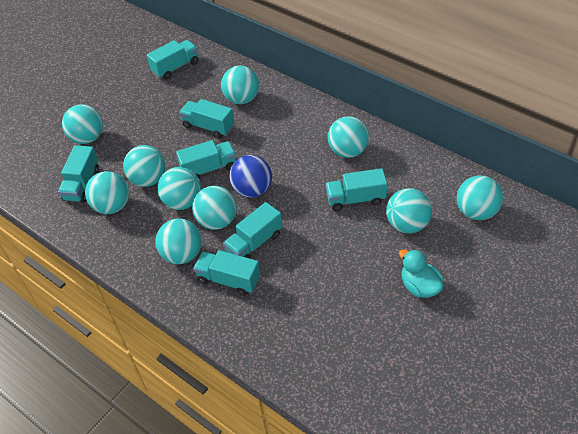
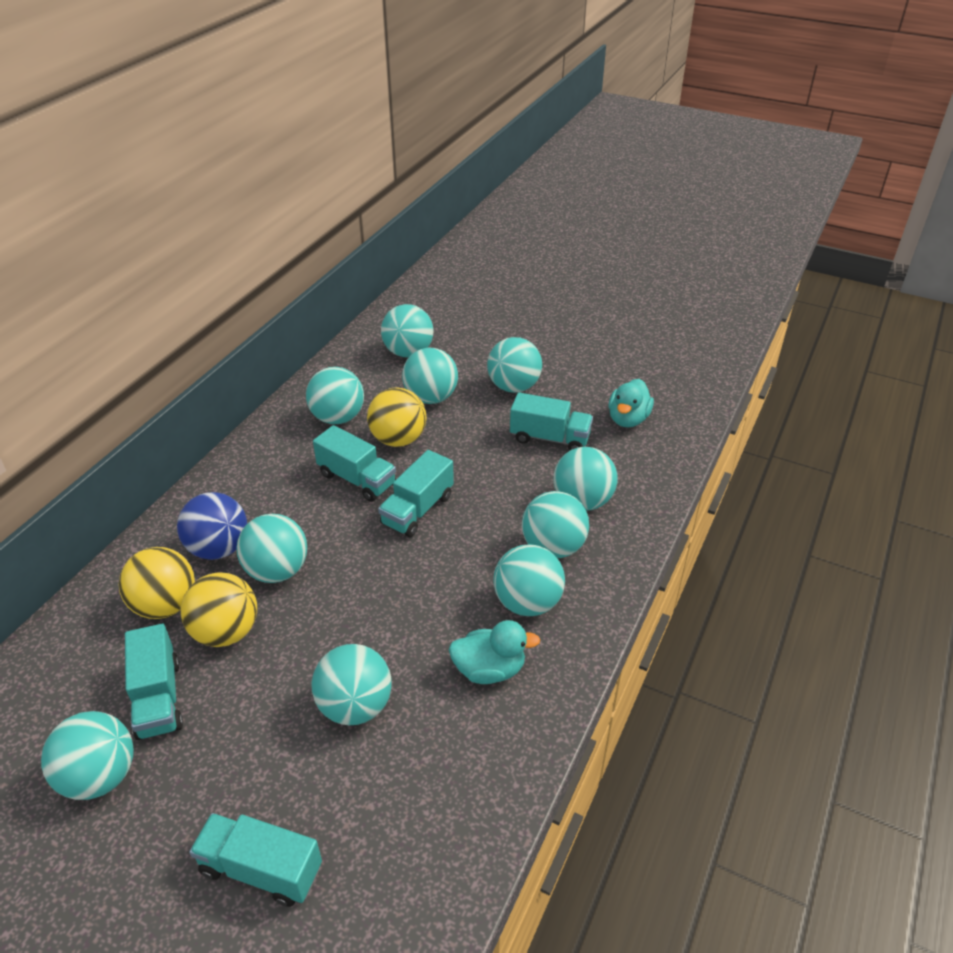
turquoise duck: 1 -> 2
turquoise truck: 7 -> 5
yellow ball: 0 -> 3

